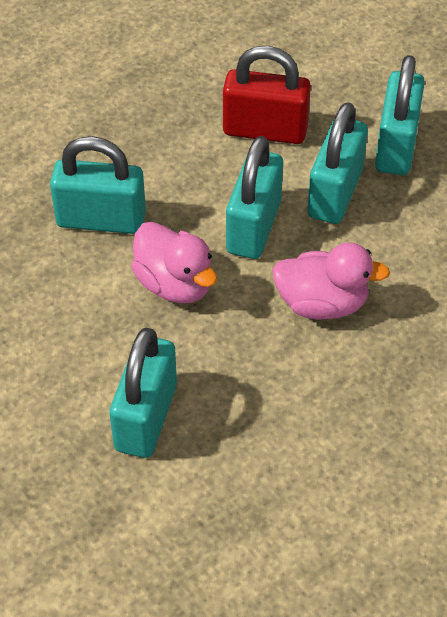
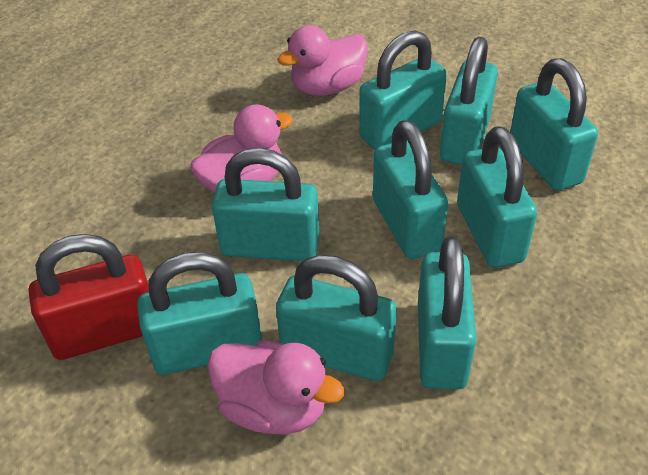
pink duck: 2 -> 3
turquoise padlock: 5 -> 9

